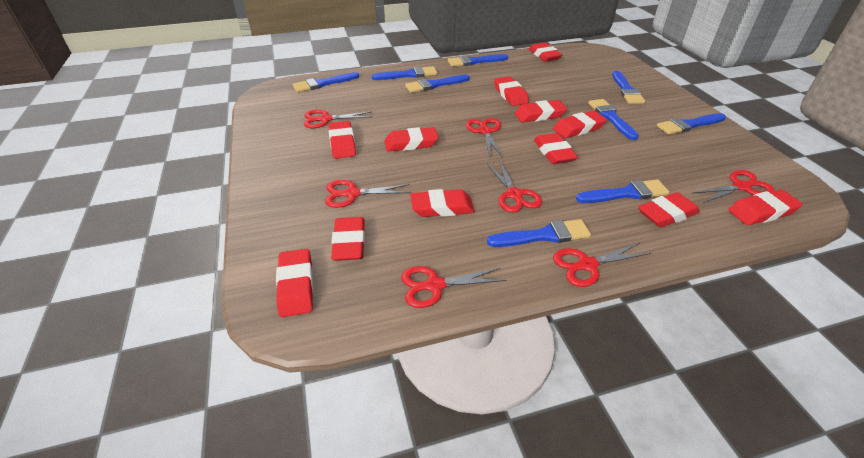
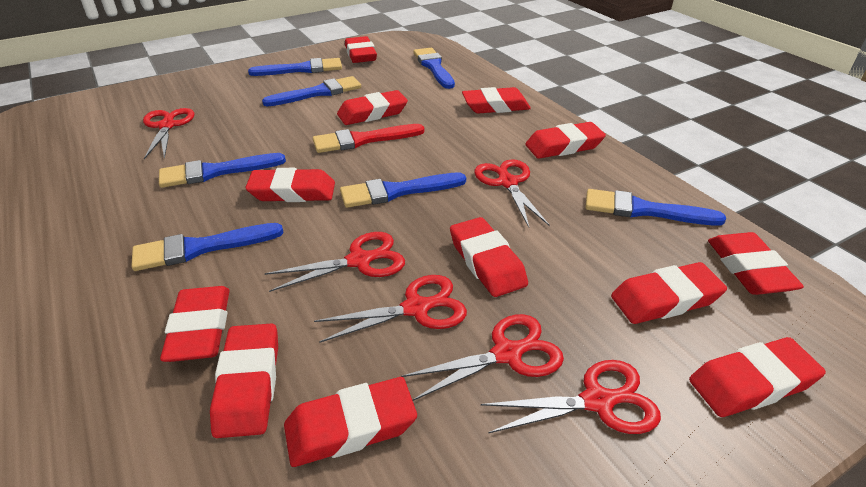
blue brush: 9 -> 7
red brush: 0 -> 1
red scissors: 7 -> 6

